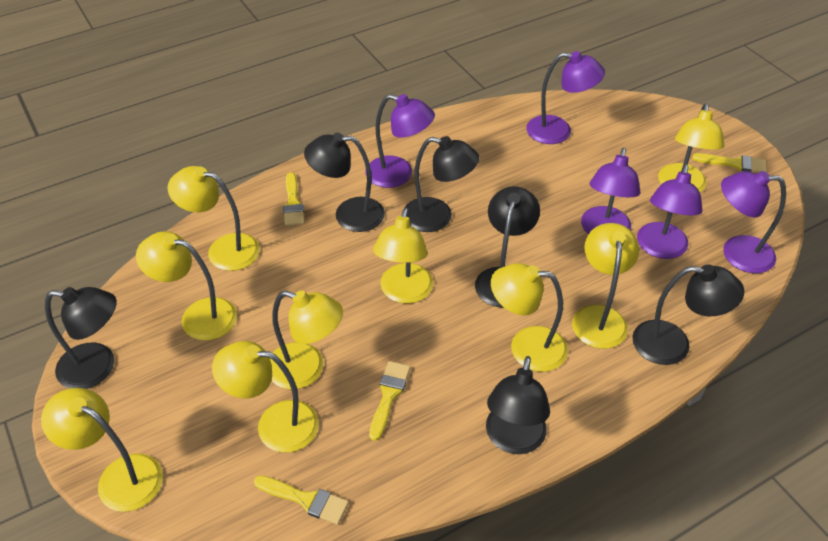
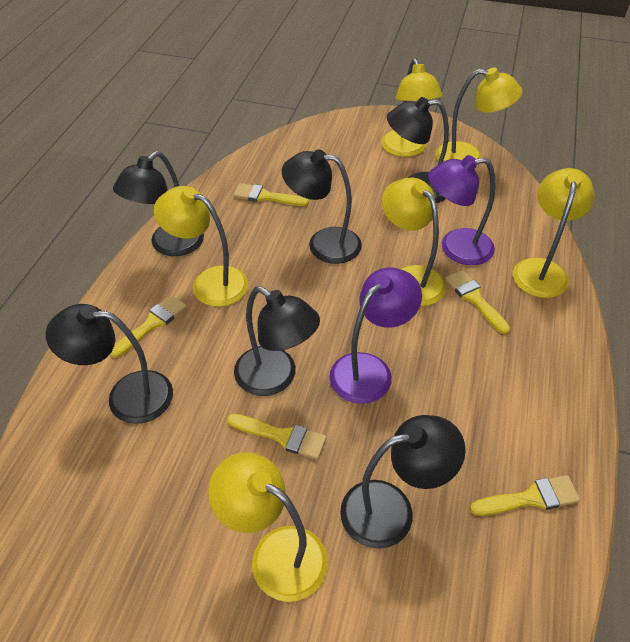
purple lamp: 5 -> 2
yellow brush: 4 -> 5
yellow lamp: 9 -> 6

